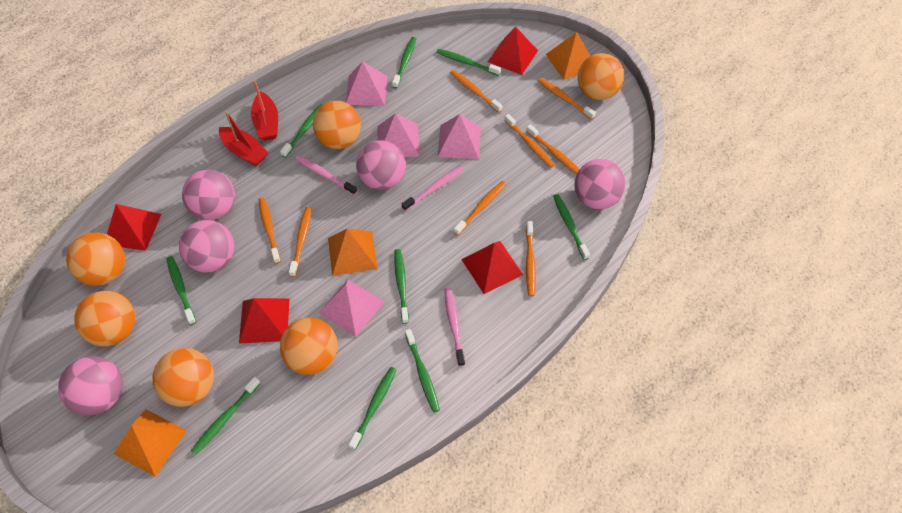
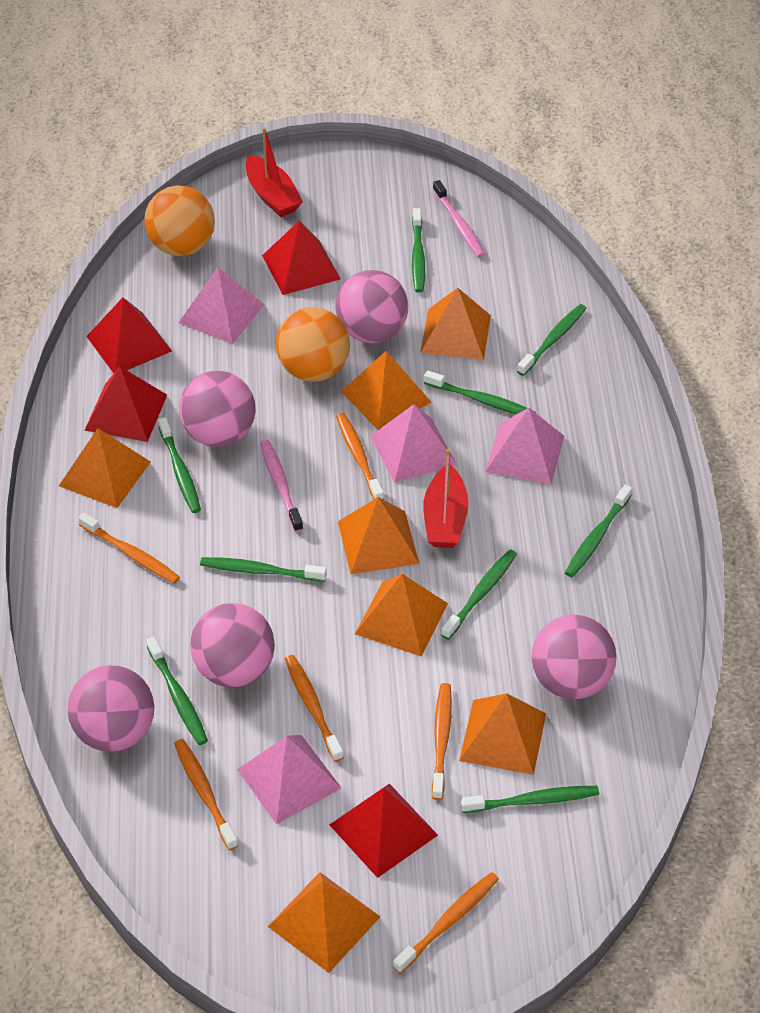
orange ball: 6 -> 2
orange pyramid: 3 -> 7
orange toothbrush: 8 -> 6
pink toothbrush: 3 -> 2

